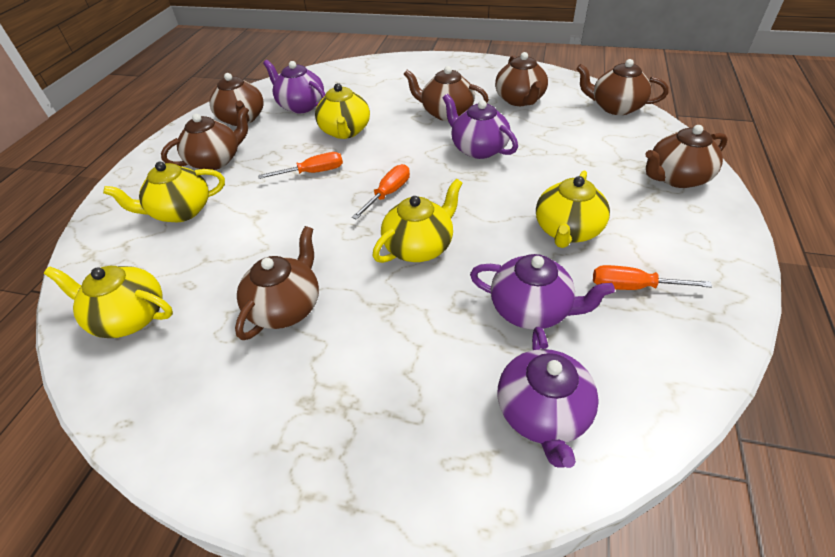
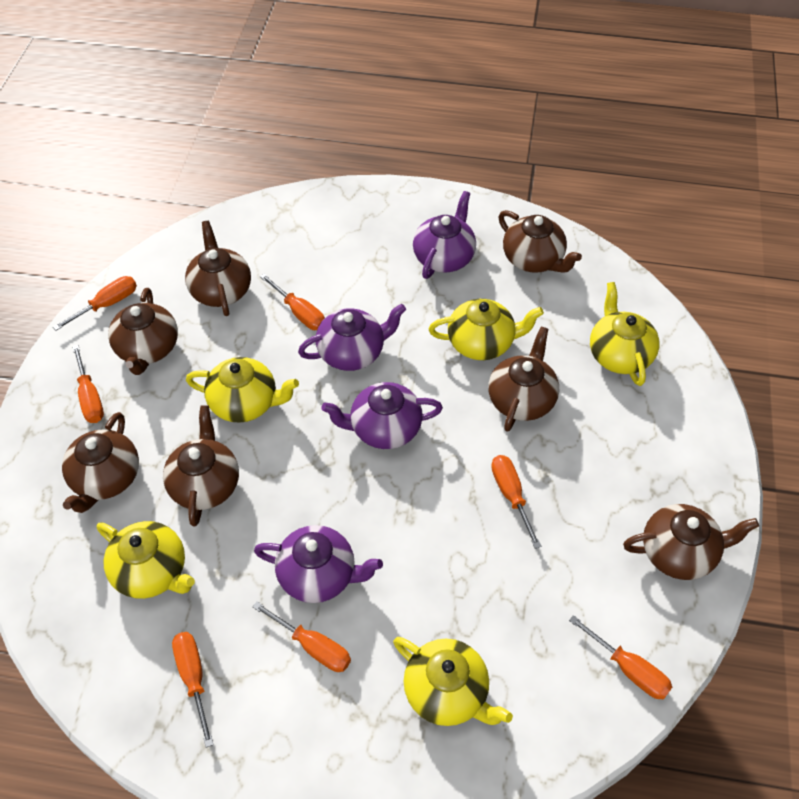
orange screwdriver: 3 -> 7

